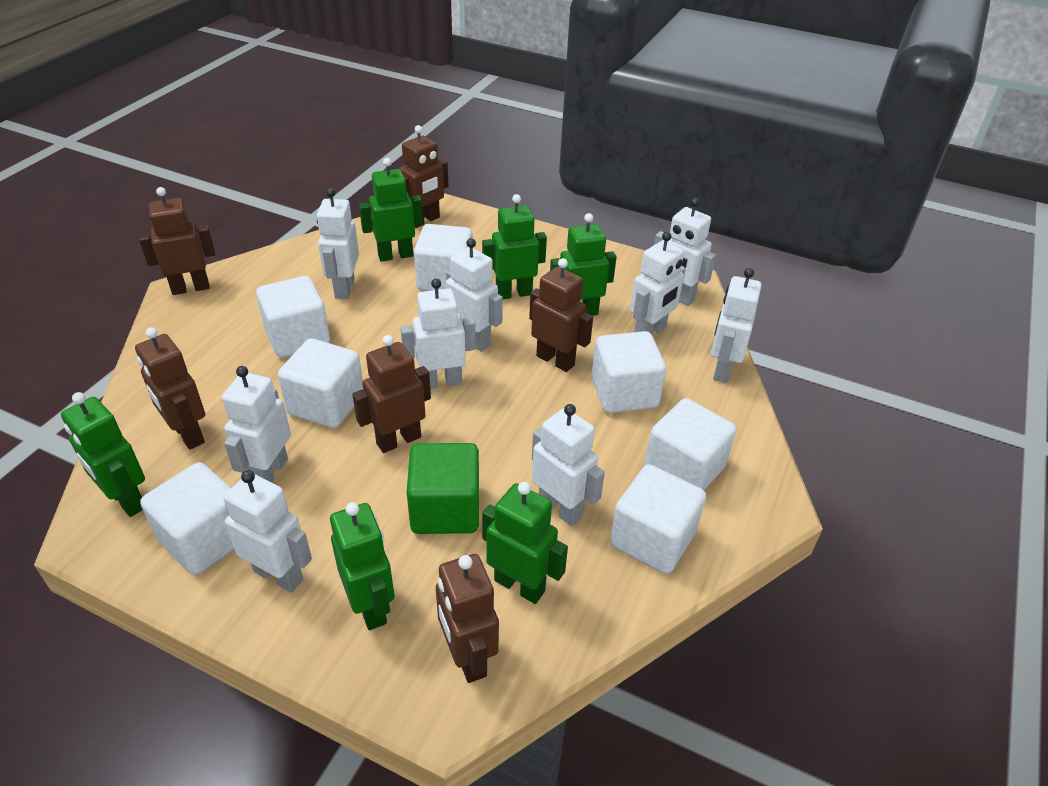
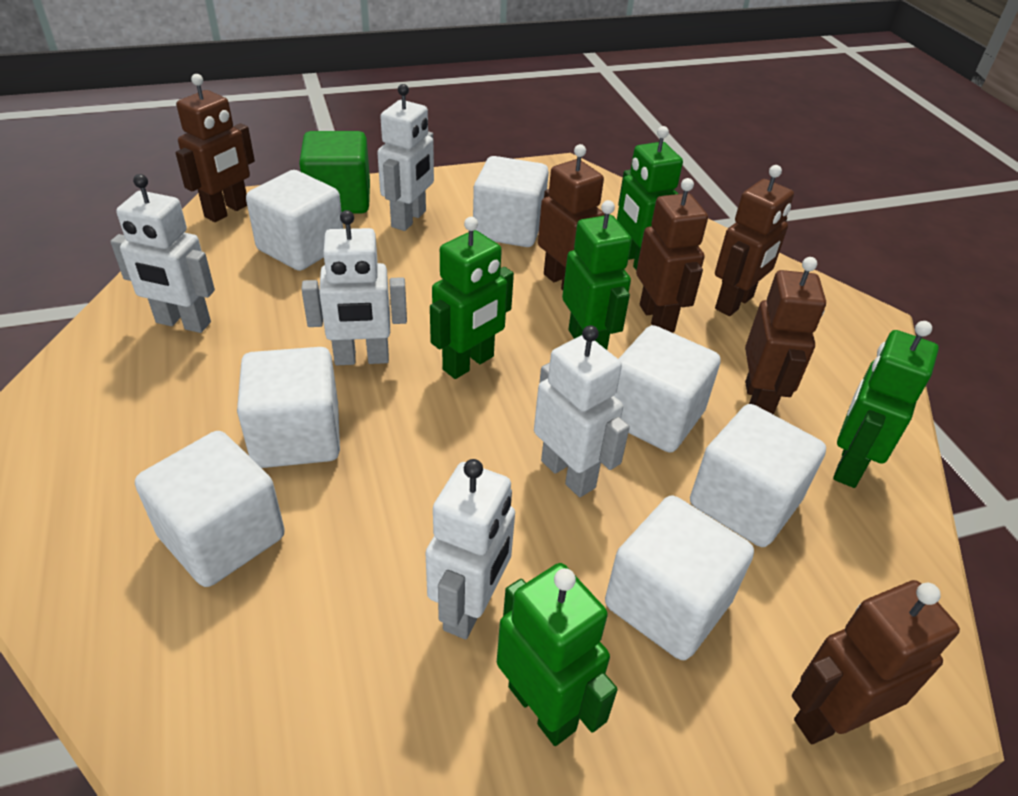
green robot: 6 -> 5
white robot: 9 -> 5

